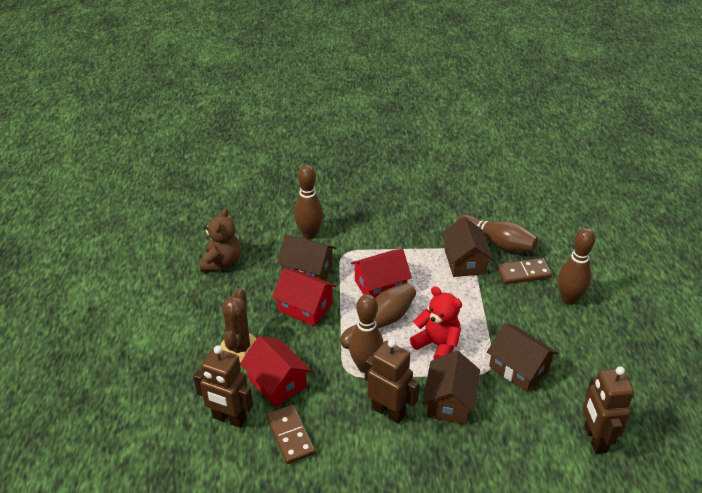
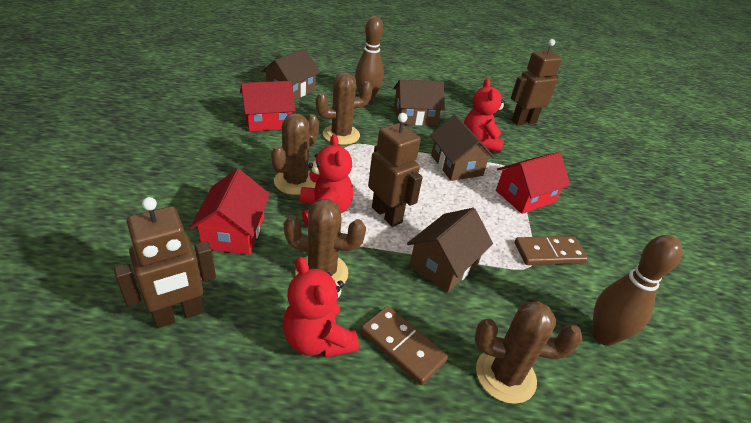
brown bowling pin: 5 -> 2
brown cactus: 1 -> 4
brown teddy bear: 1 -> 0
red teddy bear: 1 -> 3

